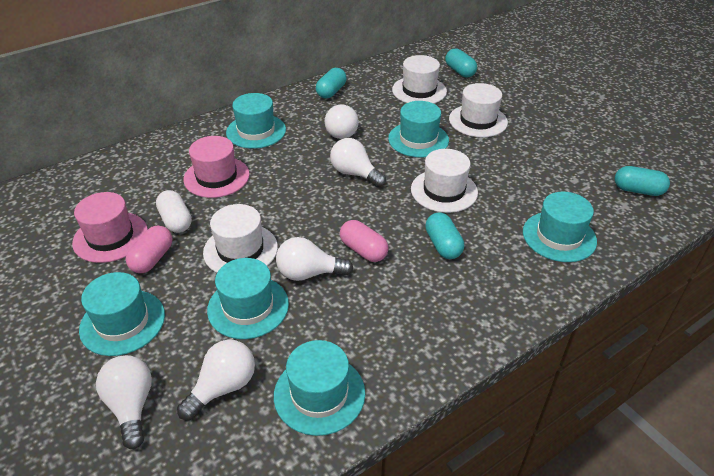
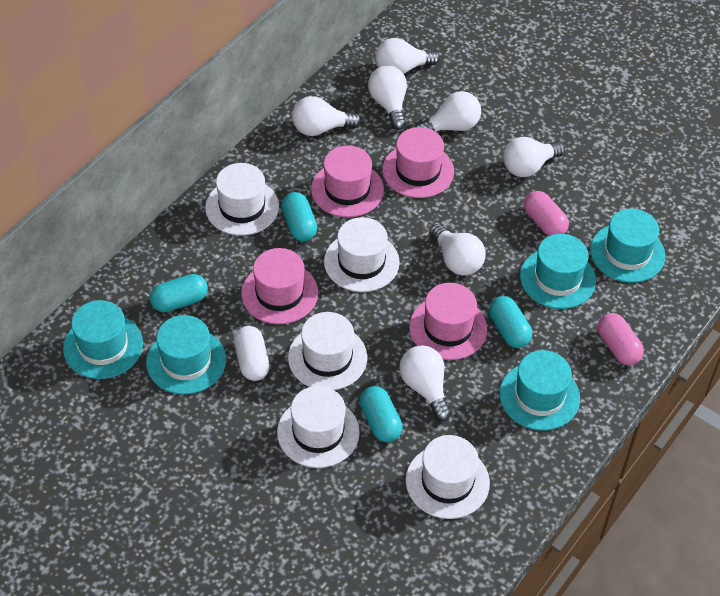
pink hat: 2 -> 4
turquoise hat: 6 -> 5
white hat: 4 -> 5
white light bulb: 5 -> 7

